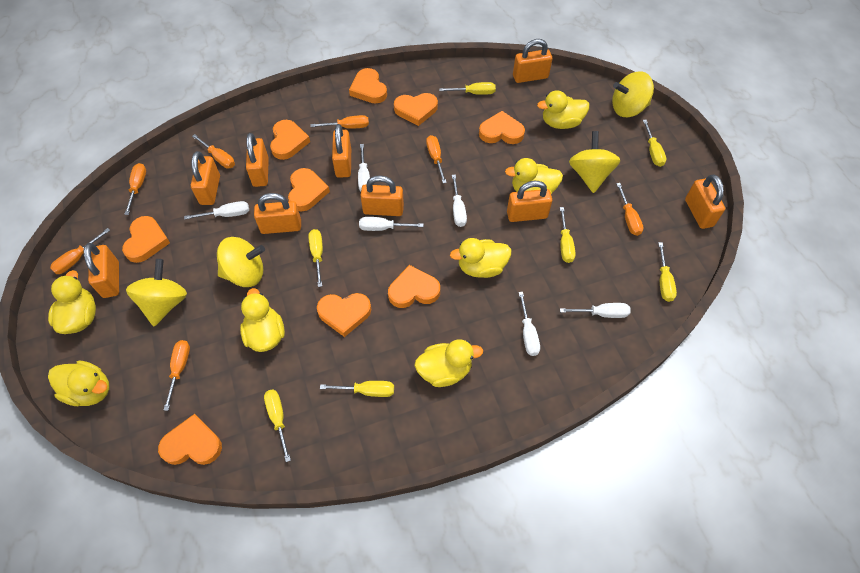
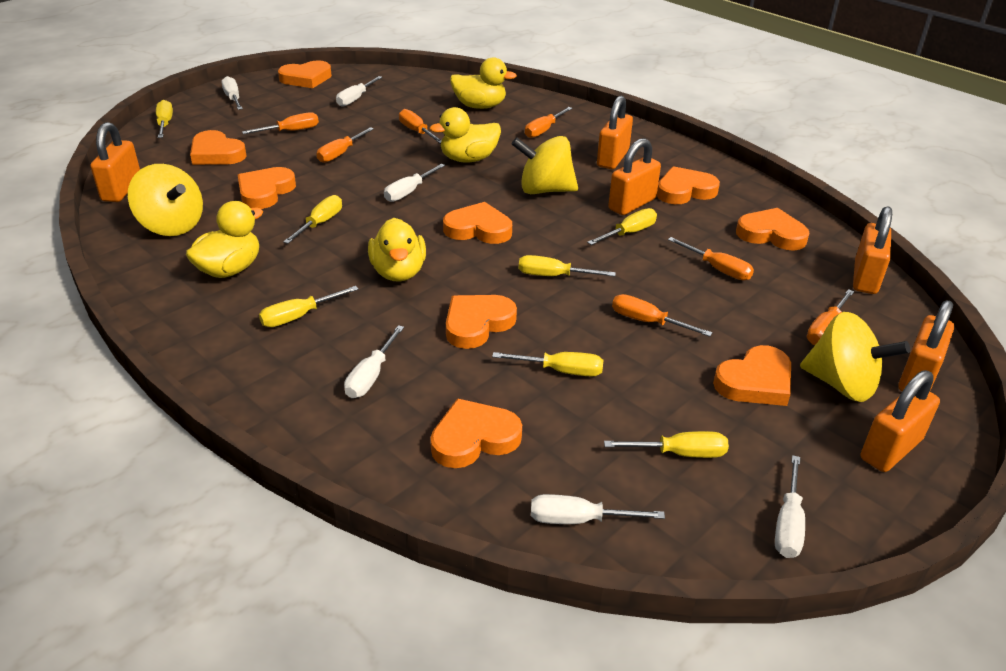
orange padlock: 9 -> 6
yellow duck: 7 -> 4
yellow spinning top: 4 -> 3

